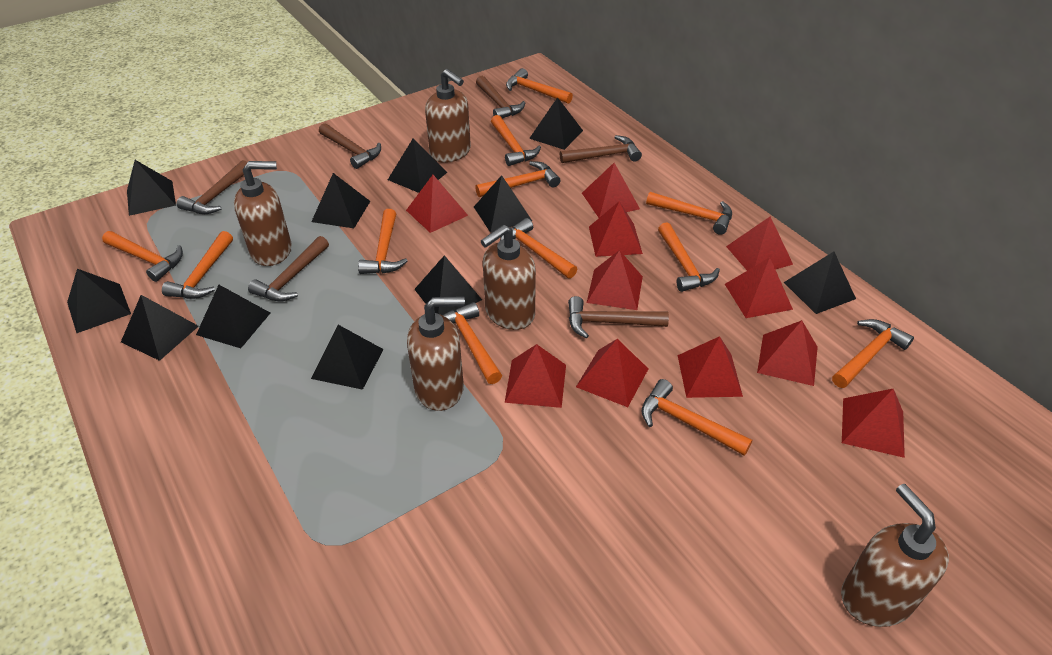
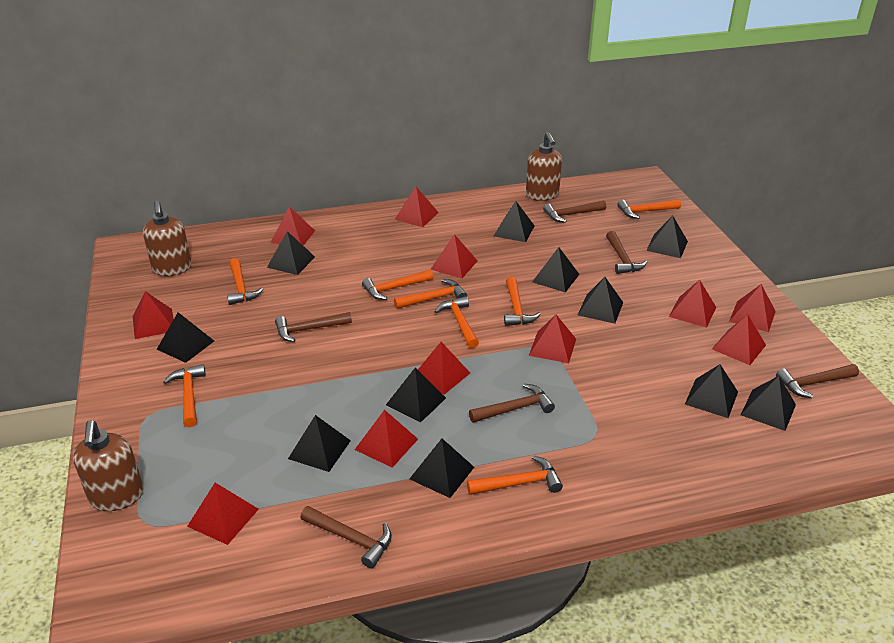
brown soap dispenser: 5 -> 3
orange hammer: 12 -> 8

